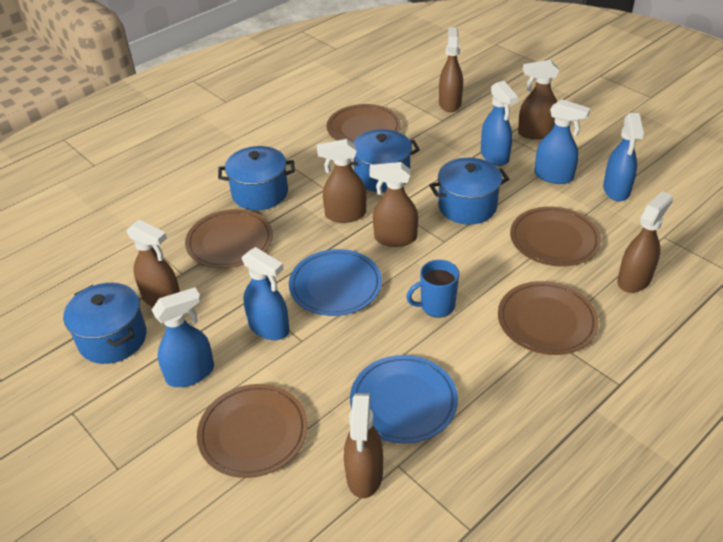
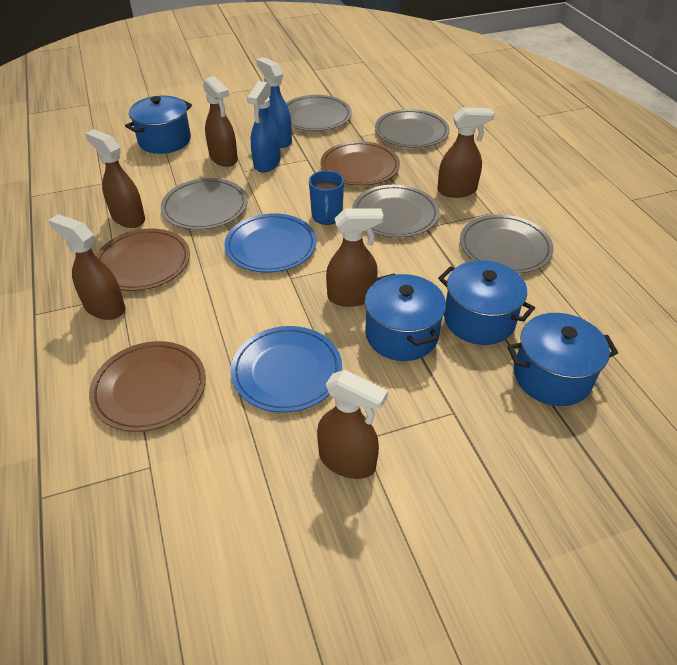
blue spray bottle: 5 -> 2
brown plate: 5 -> 3
brown spray bottle: 7 -> 6
grey plate: 0 -> 5

